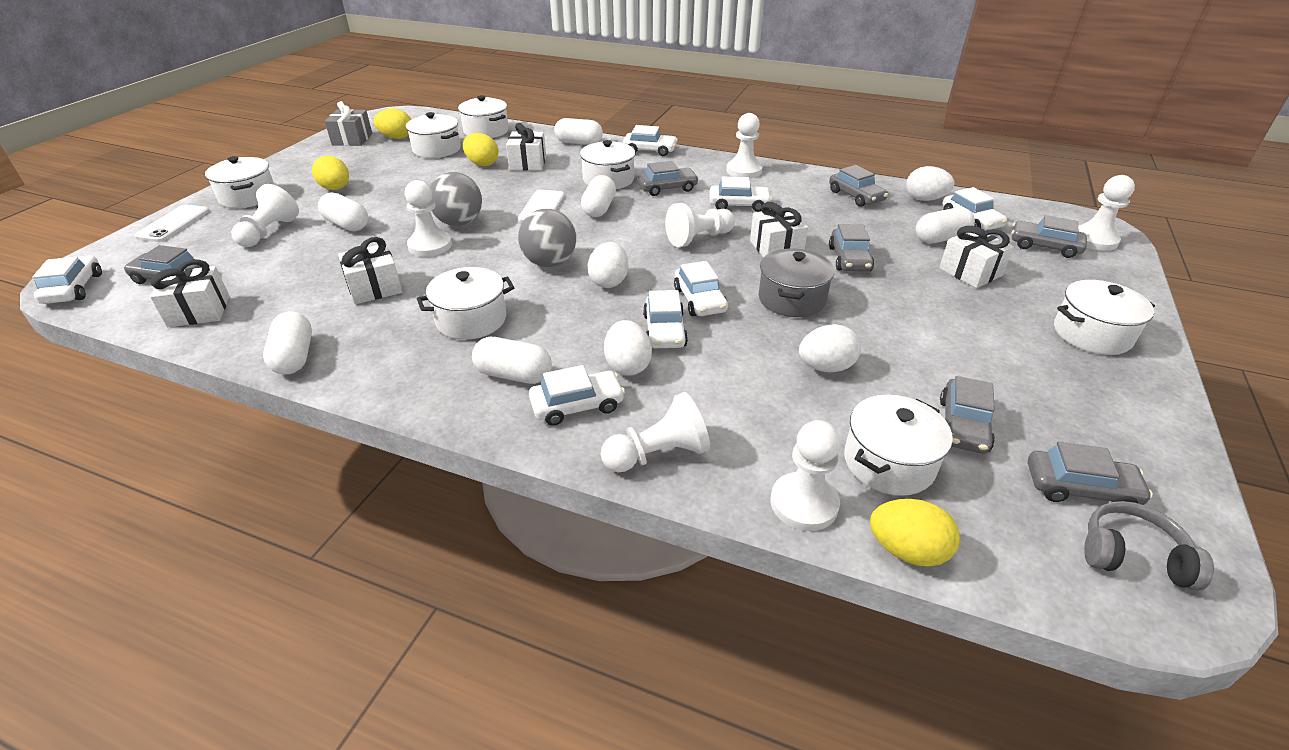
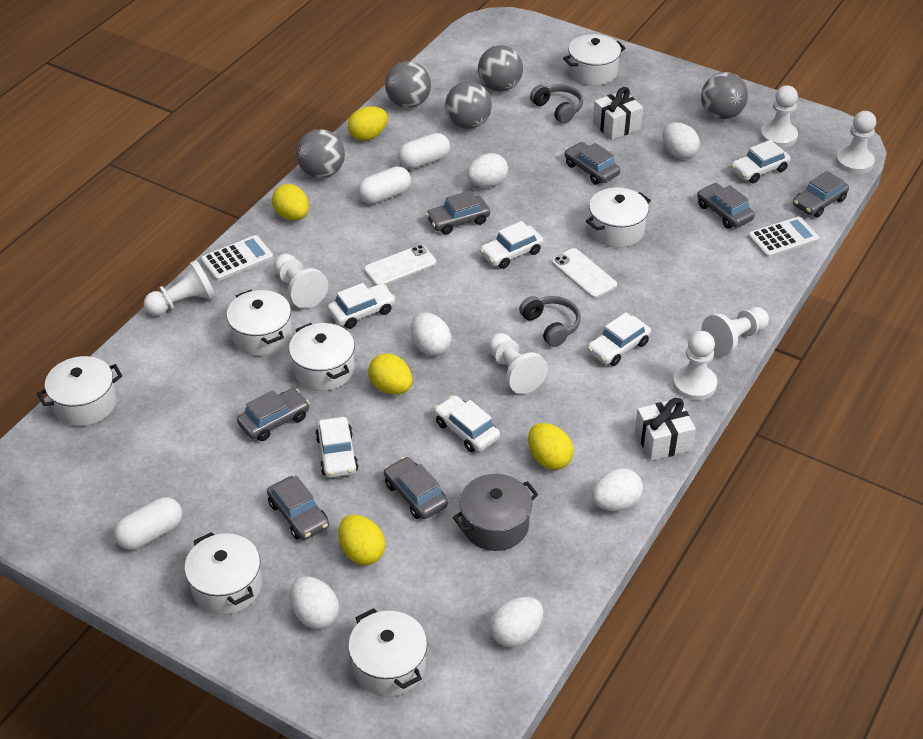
grey ball: 2 -> 5
grey gift: 1 -> 0
grey headphones: 1 -> 2
white calculator: 0 -> 2
white capsule: 6 -> 3
white car: 7 -> 6
white egg: 4 -> 6
white gift: 5 -> 2
yellow egg: 4 -> 5

